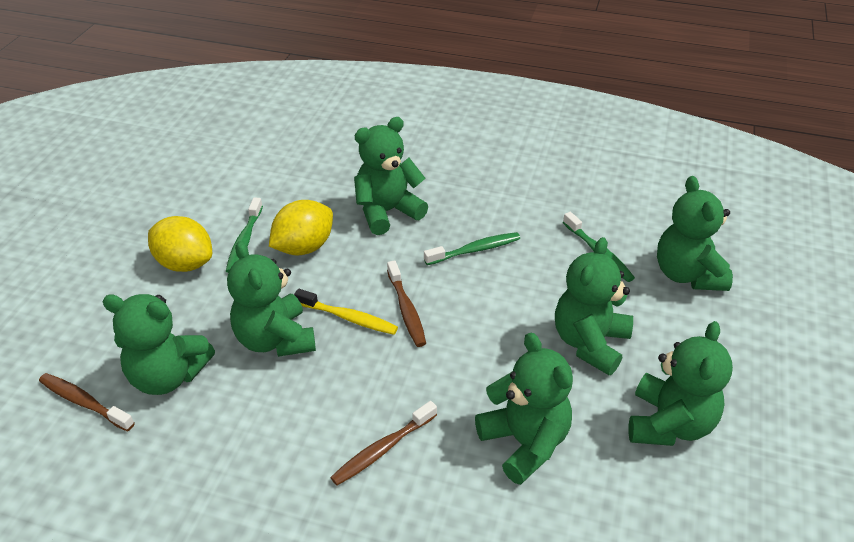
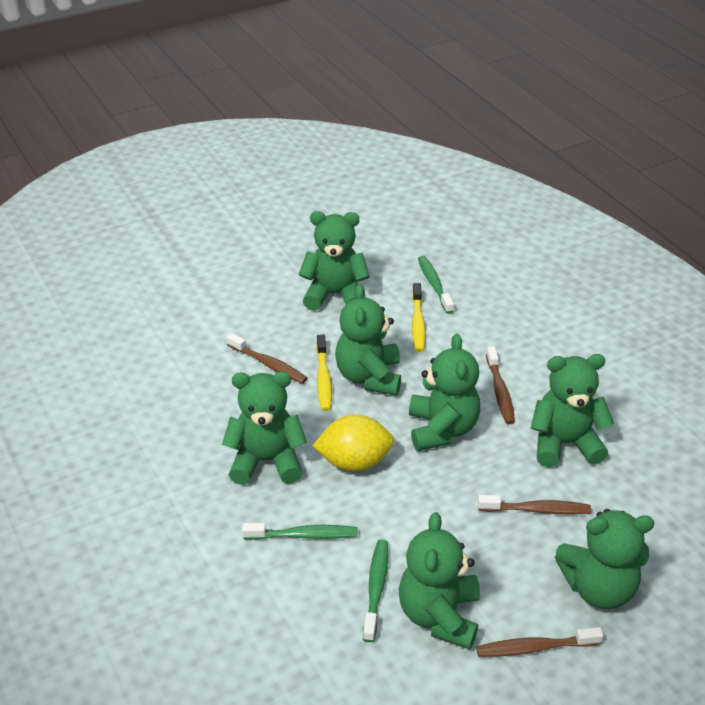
brown toothbrush: 3 -> 4
yellow lemon: 2 -> 1
yellow toothbrush: 1 -> 2

